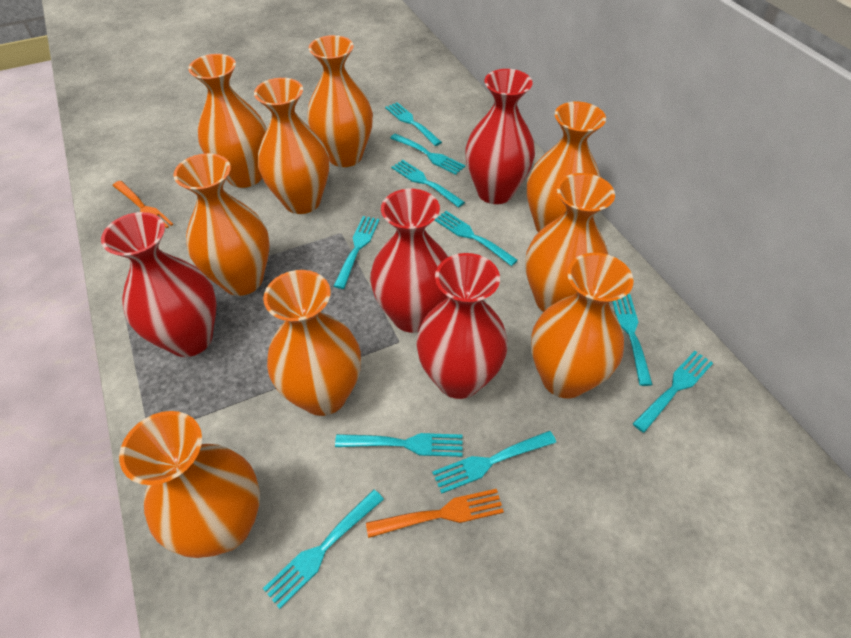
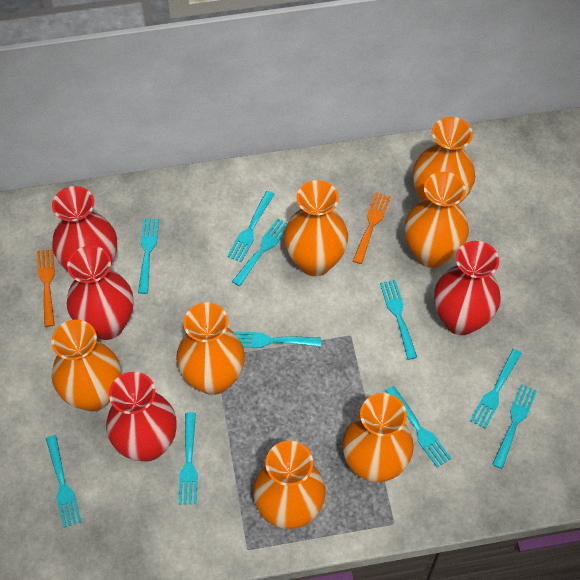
orange vase: 9 -> 7

